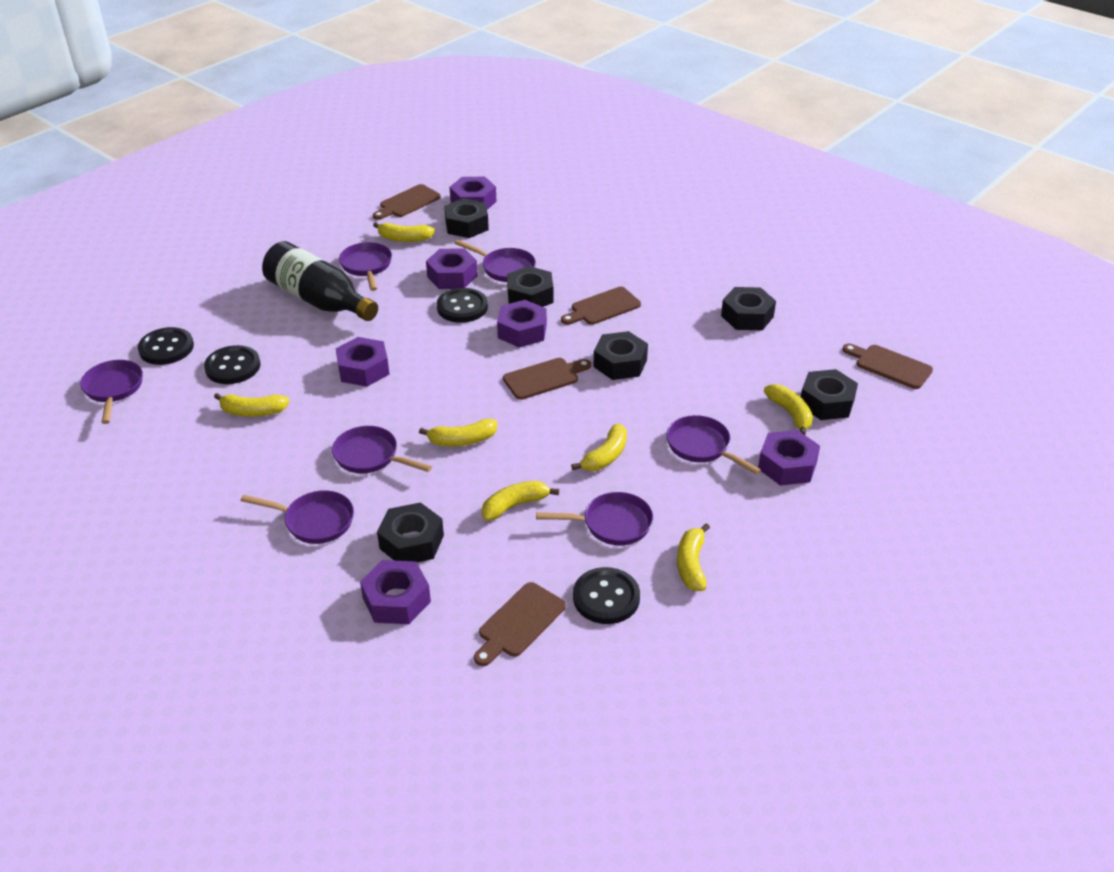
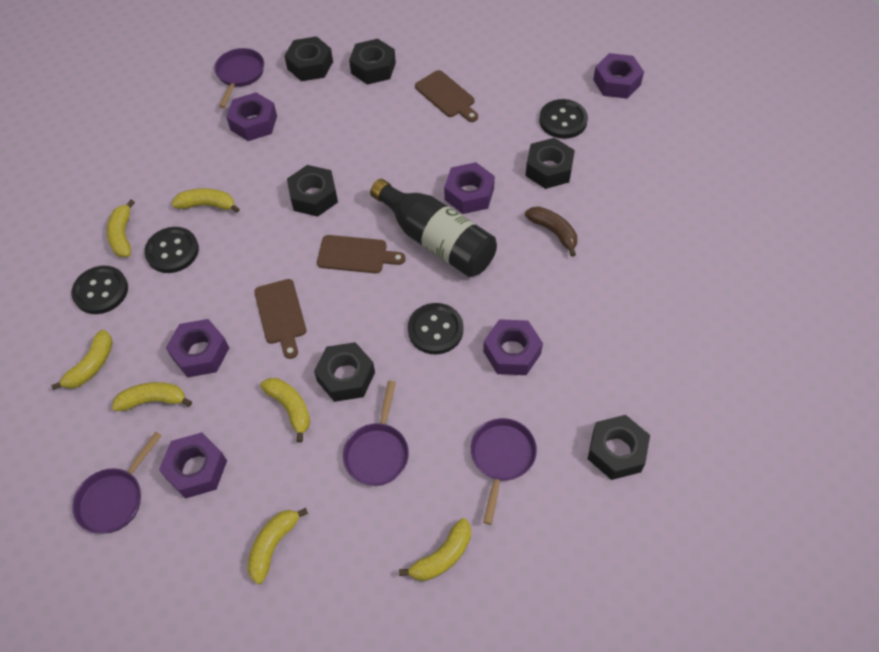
brown banana: 0 -> 1
brown cutting board: 5 -> 3
purple pan: 7 -> 4

